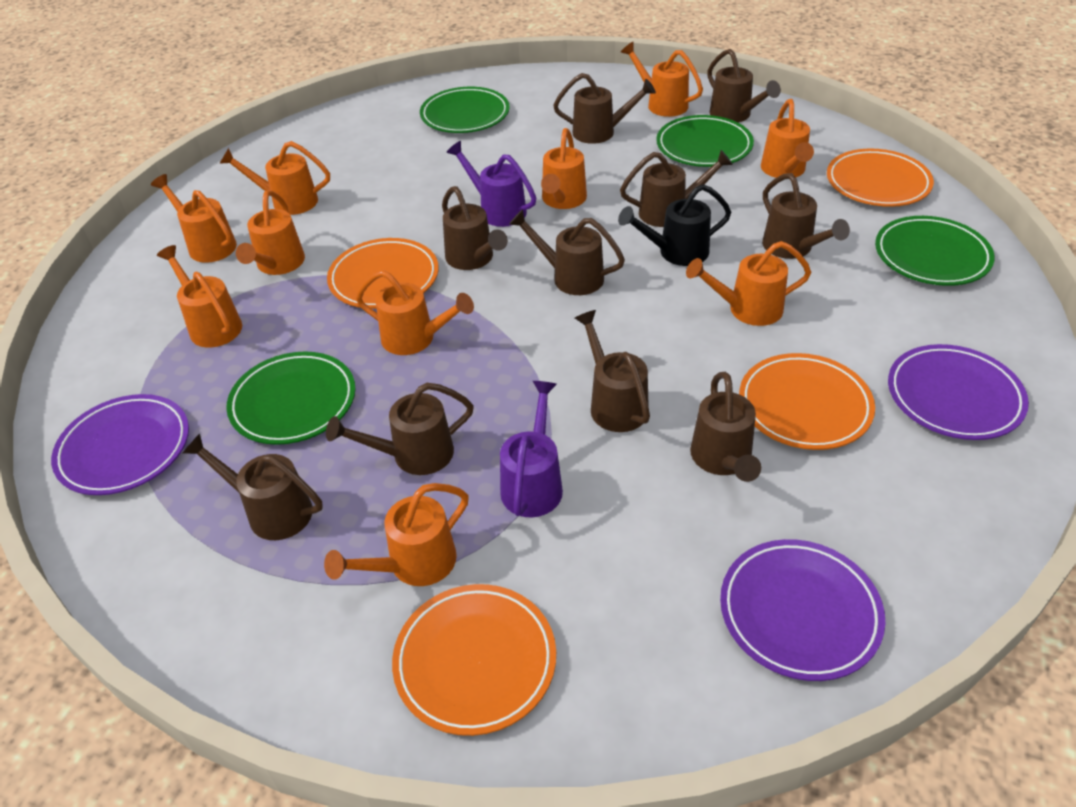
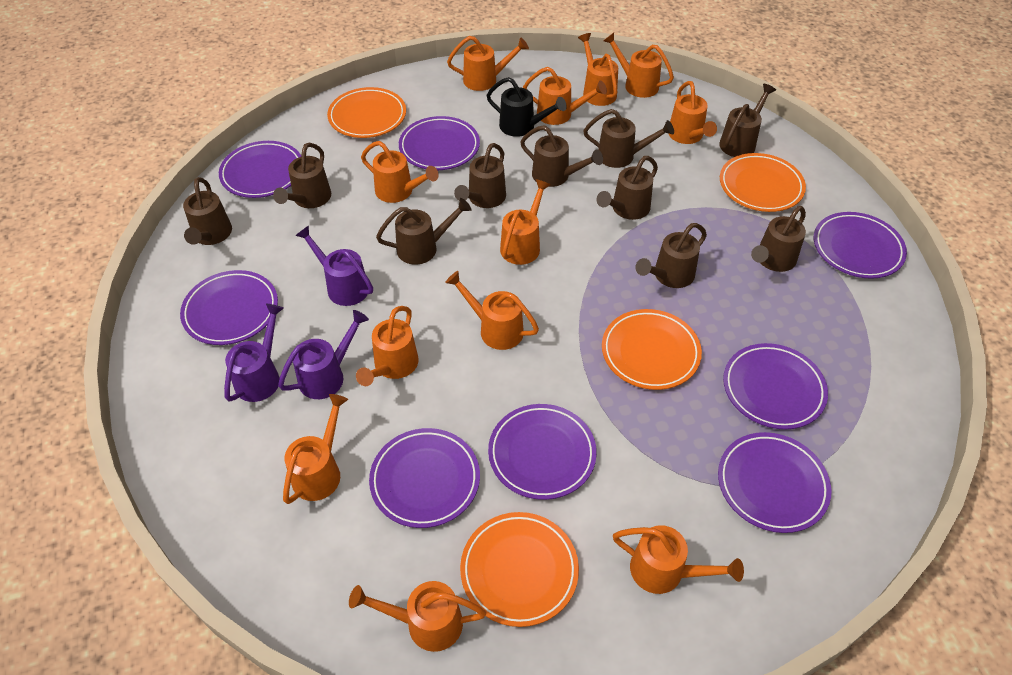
green plate: 4 -> 0
orange watering can: 10 -> 12
purple plate: 3 -> 8
purple watering can: 2 -> 3

